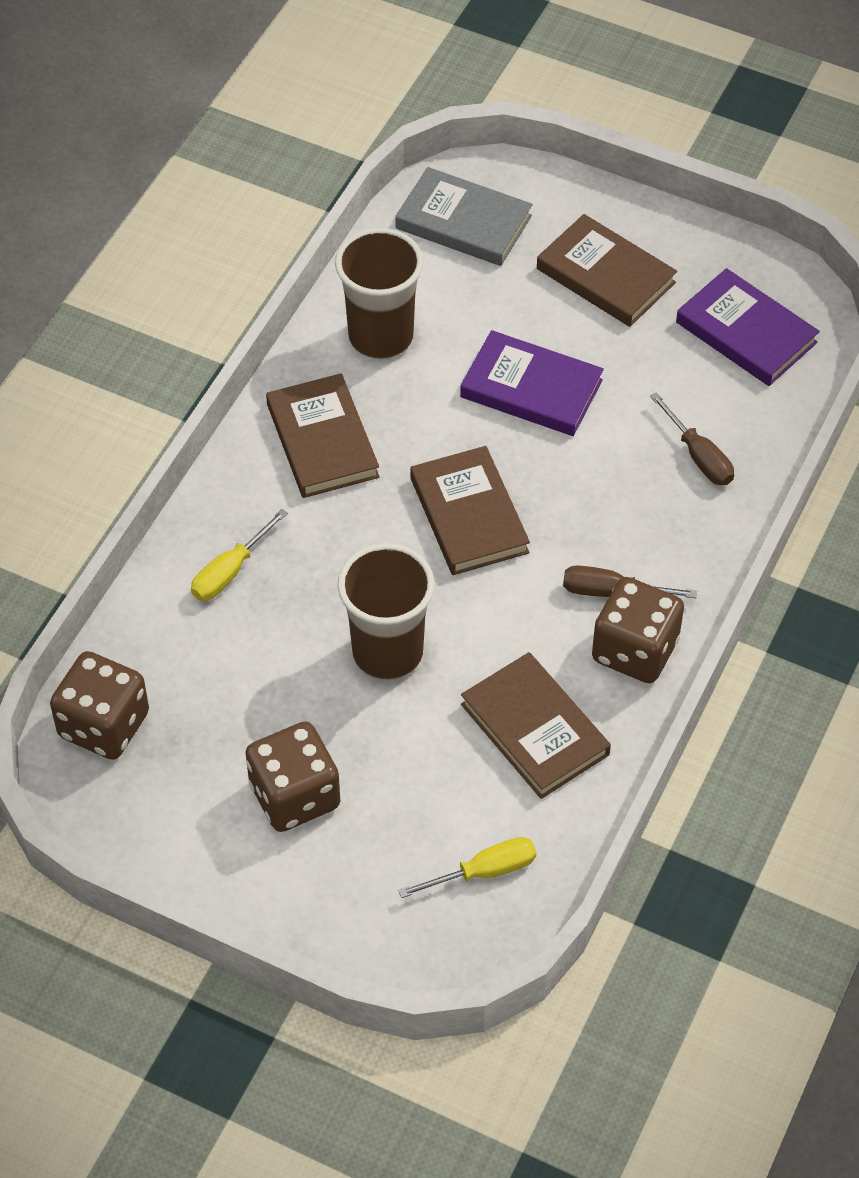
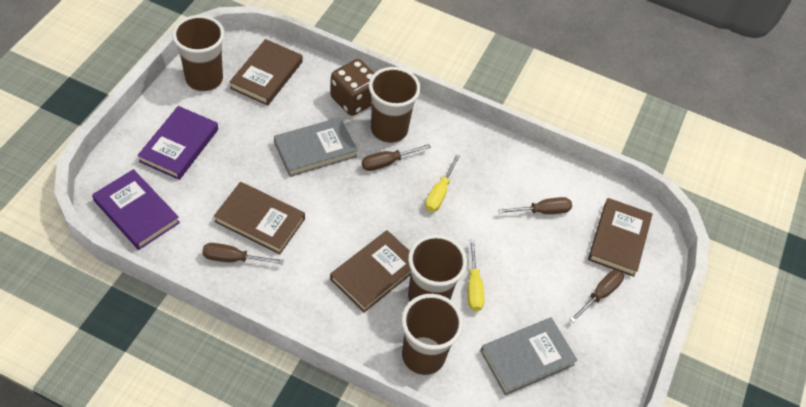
brown cup: 2 -> 4
brown dice: 3 -> 1
brown screwdriver: 2 -> 4
grey book: 1 -> 2

